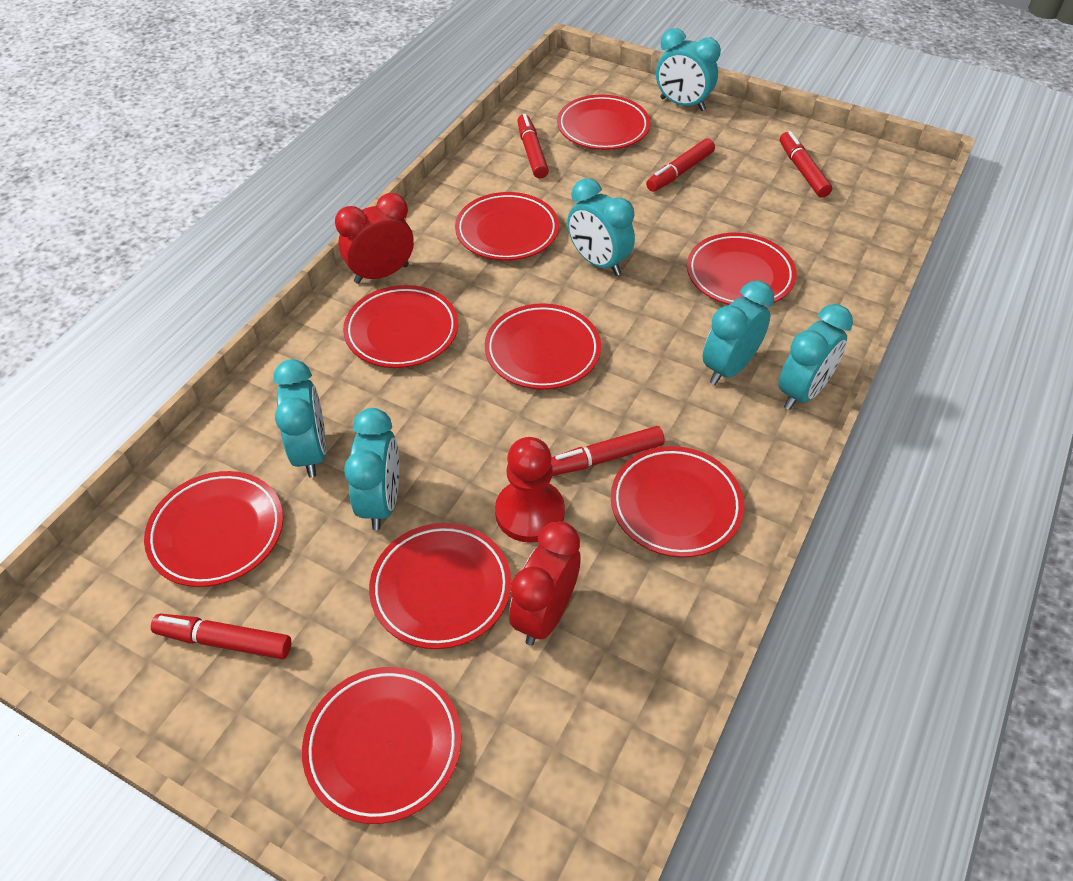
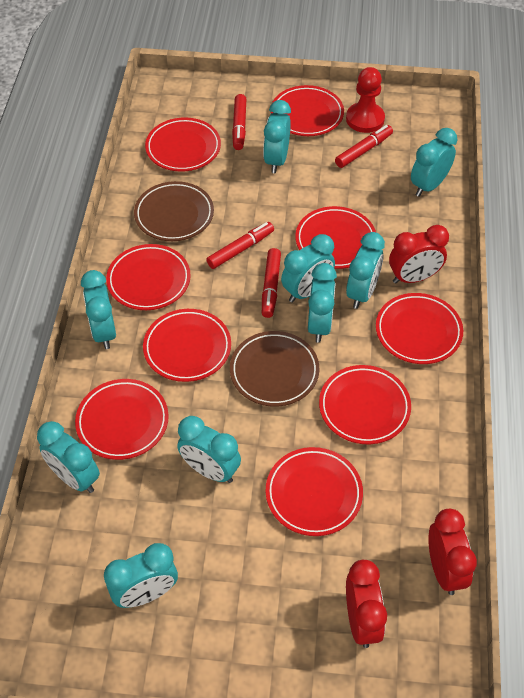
brown plate: 0 -> 2
red clock: 2 -> 3
red marker: 5 -> 4
turquoise clock: 6 -> 9

